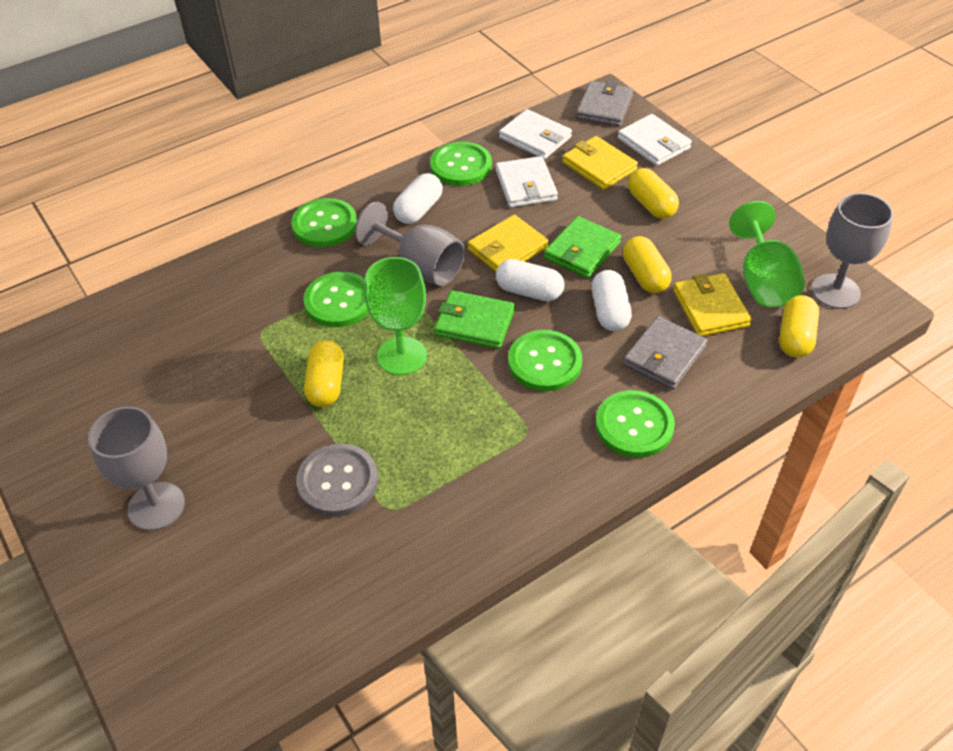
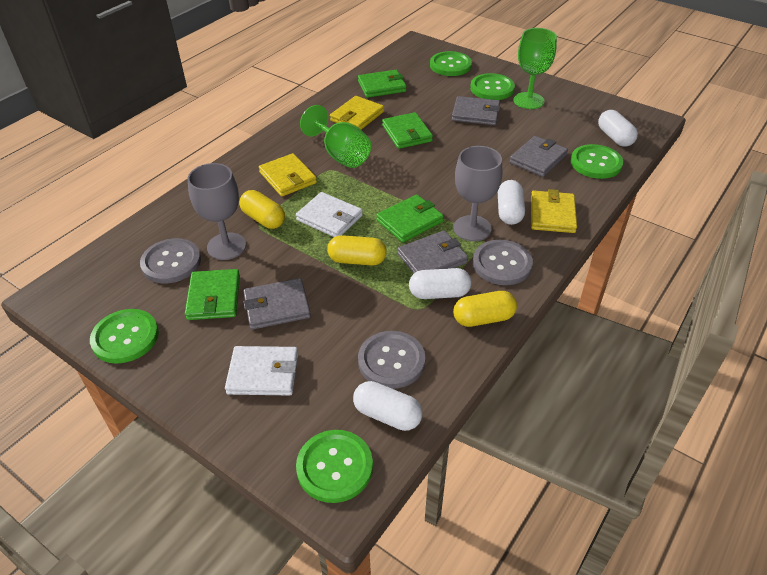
green wallet: 2 -> 4
grey button: 1 -> 3
grey goblet: 3 -> 2
grey wallet: 2 -> 4
white capsule: 3 -> 4
white wallet: 3 -> 2
yellow capsule: 4 -> 3

